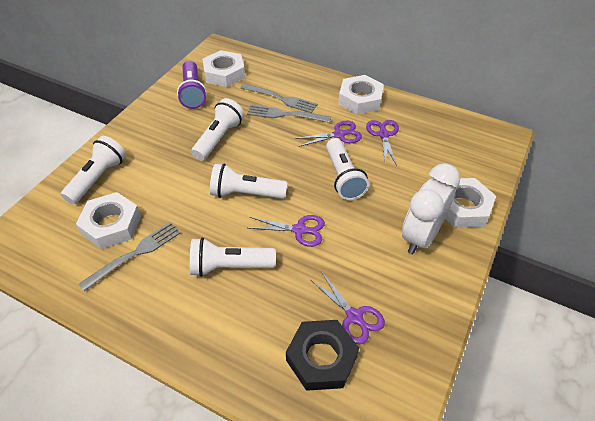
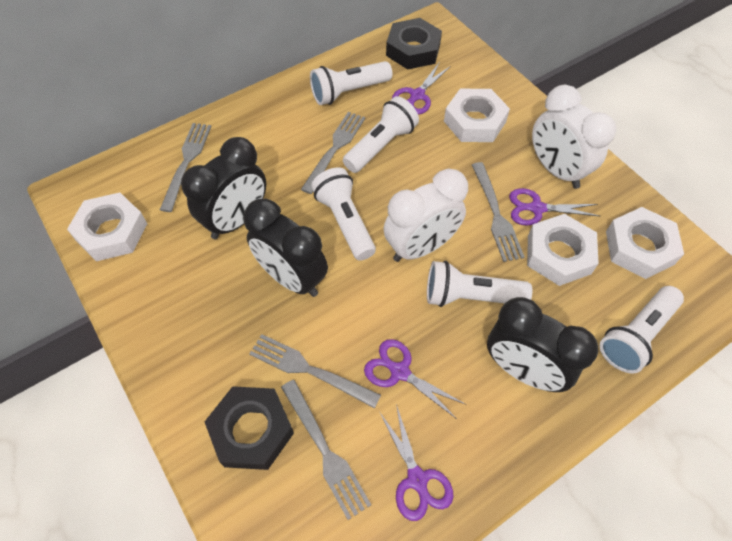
black clock: 0 -> 3
black nut: 1 -> 2
grey fork: 3 -> 5
purple flashlight: 1 -> 0
white clock: 1 -> 2

